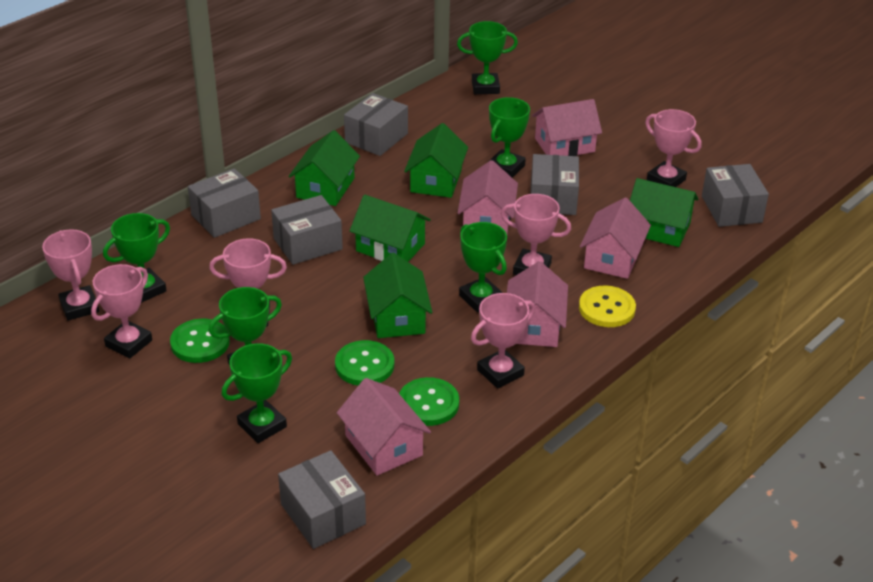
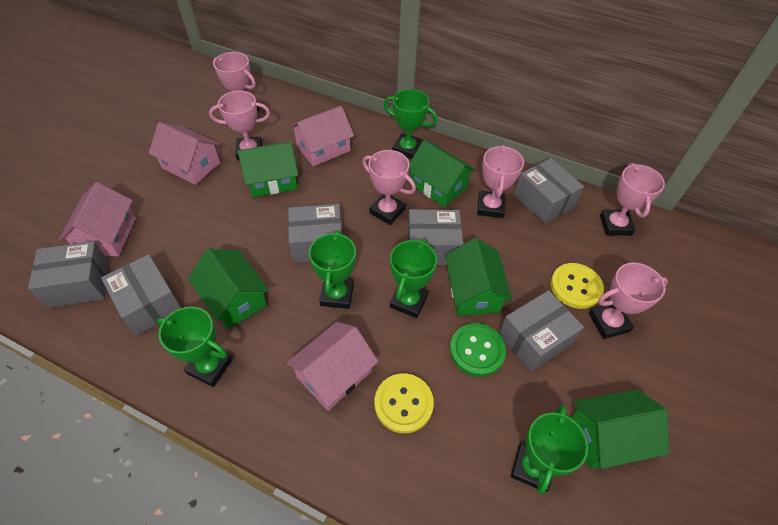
green button: 3 -> 1
green trophy: 6 -> 5
pink house: 5 -> 4
yellow button: 1 -> 2

